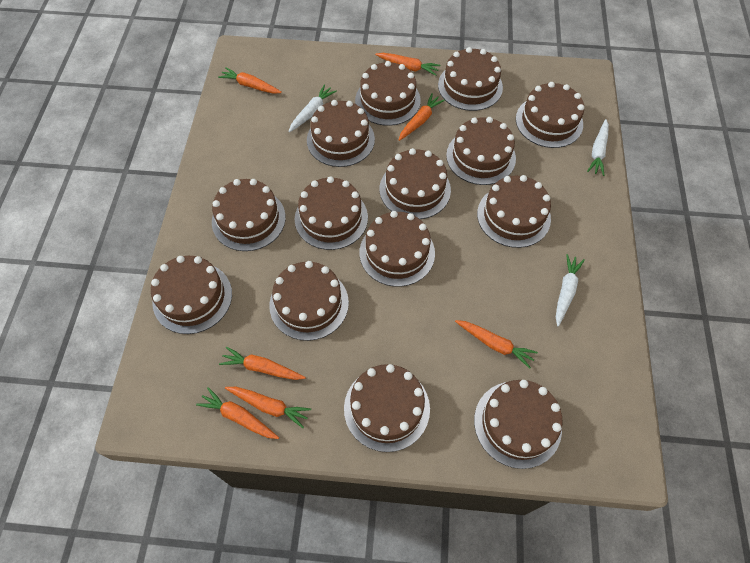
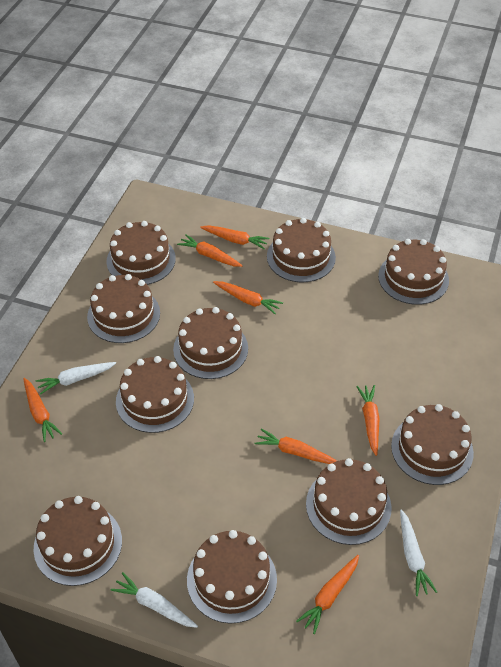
brown cake: 14 -> 10

